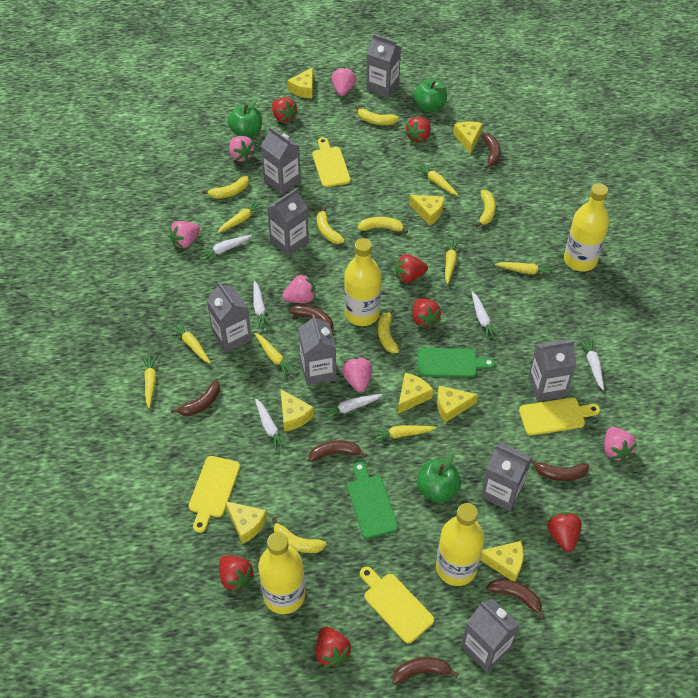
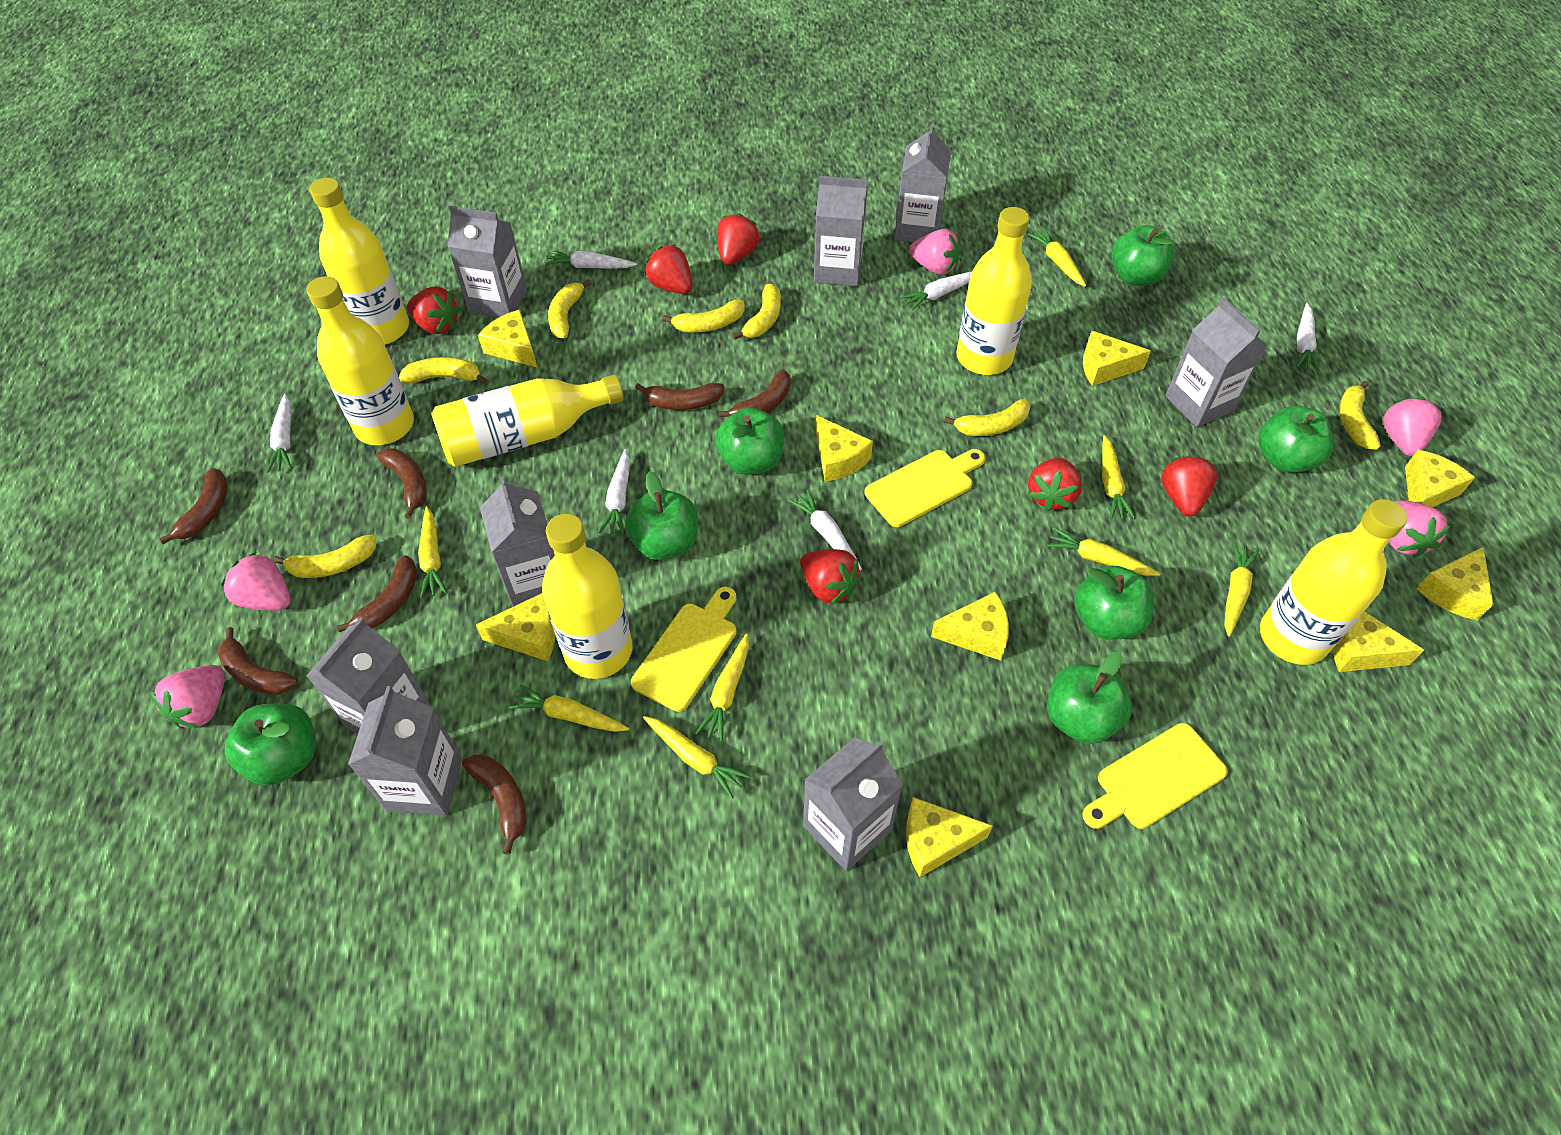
green apple: 3 -> 7
green cutting board: 2 -> 0
pink strawberry: 6 -> 5
red strawberry: 7 -> 6
yellow bottle: 4 -> 6
yellow cheese: 8 -> 9
yellow cutting board: 4 -> 3

